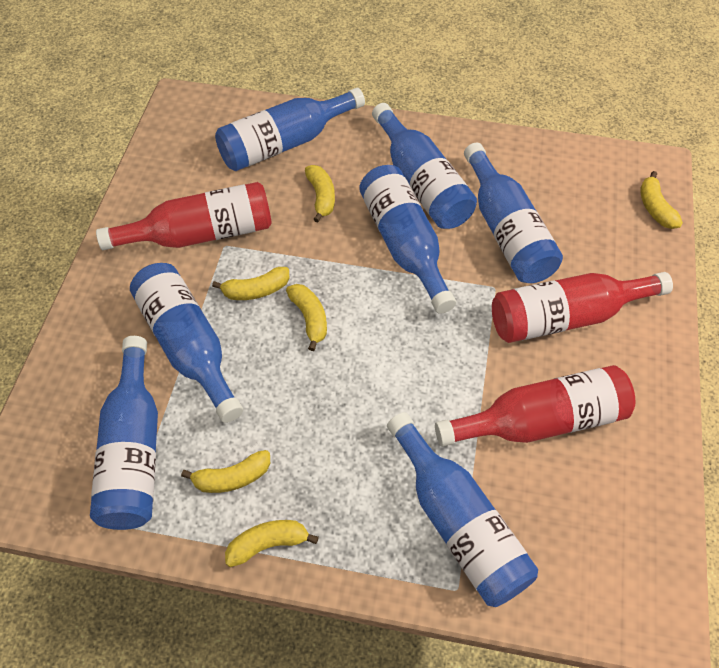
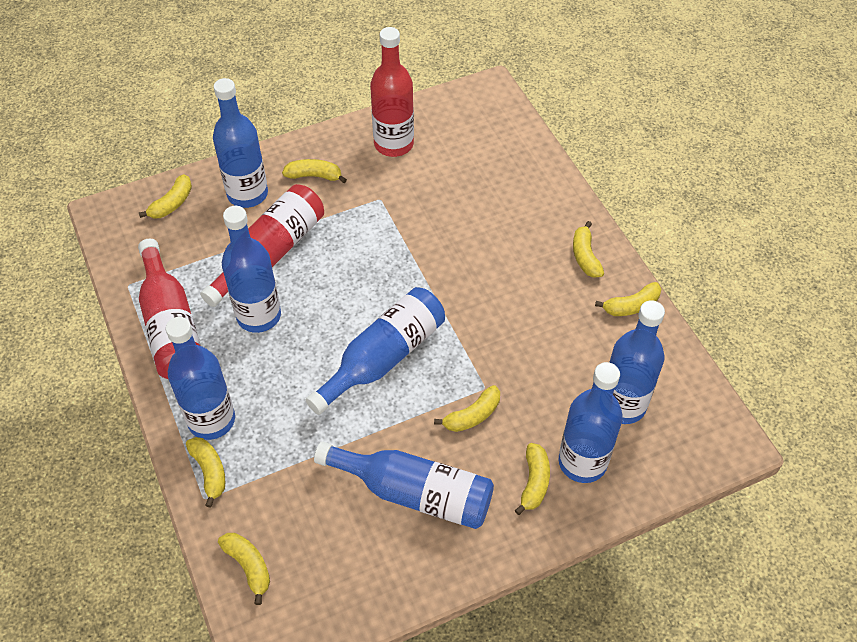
yellow banana: 6 -> 8

